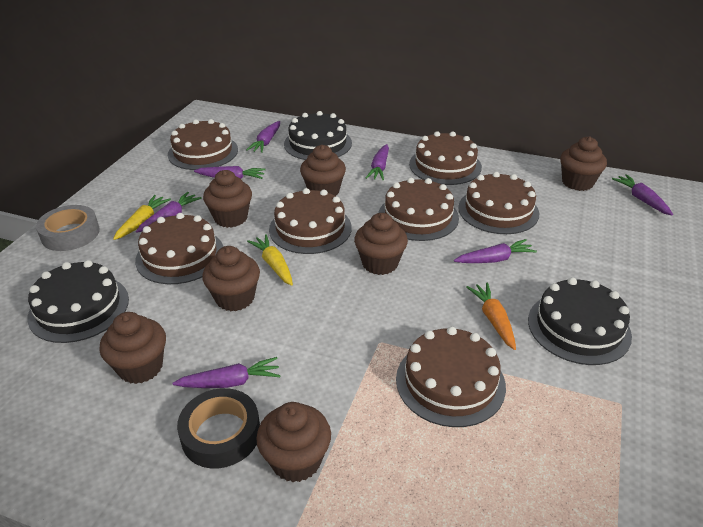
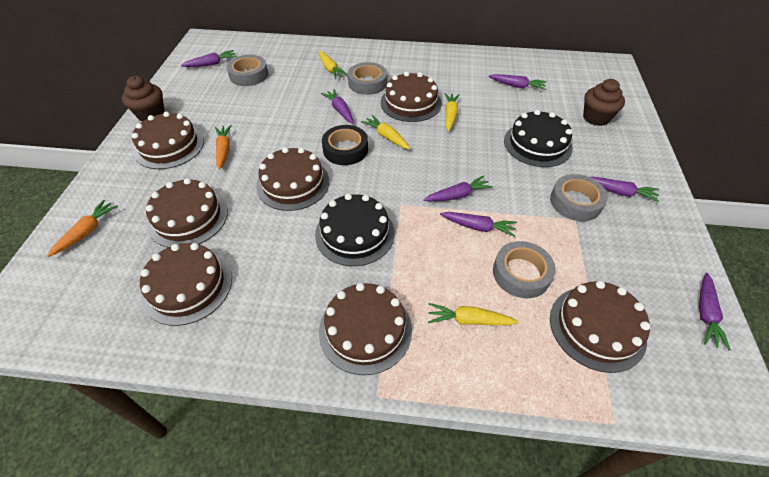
black cake: 3 -> 2
brown cupcake: 7 -> 2
grey tape: 1 -> 4
orange carrot: 1 -> 2
yellow carrot: 2 -> 4

